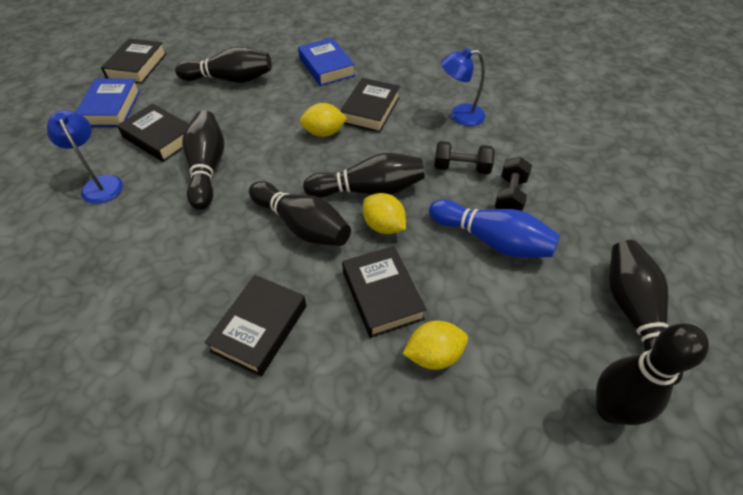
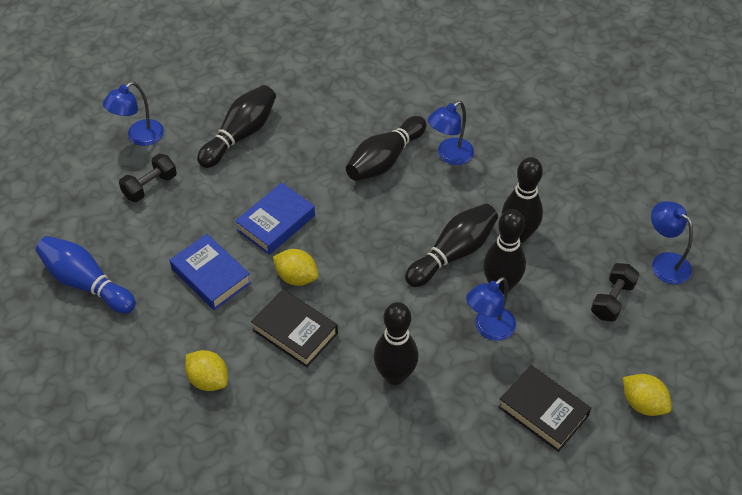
black book: 5 -> 2
blue lamp: 2 -> 4

